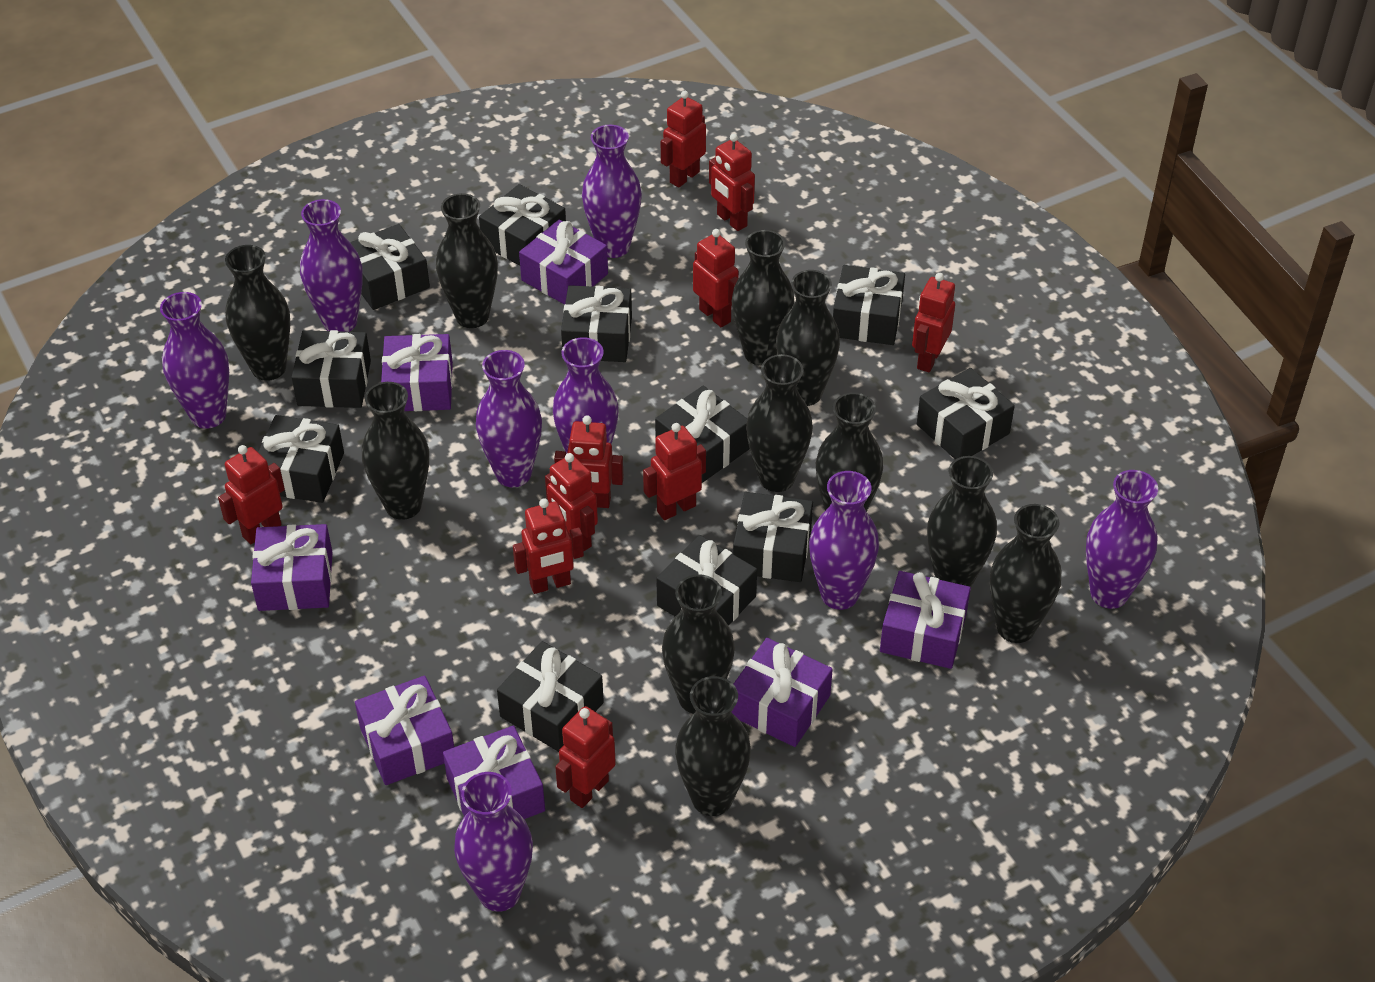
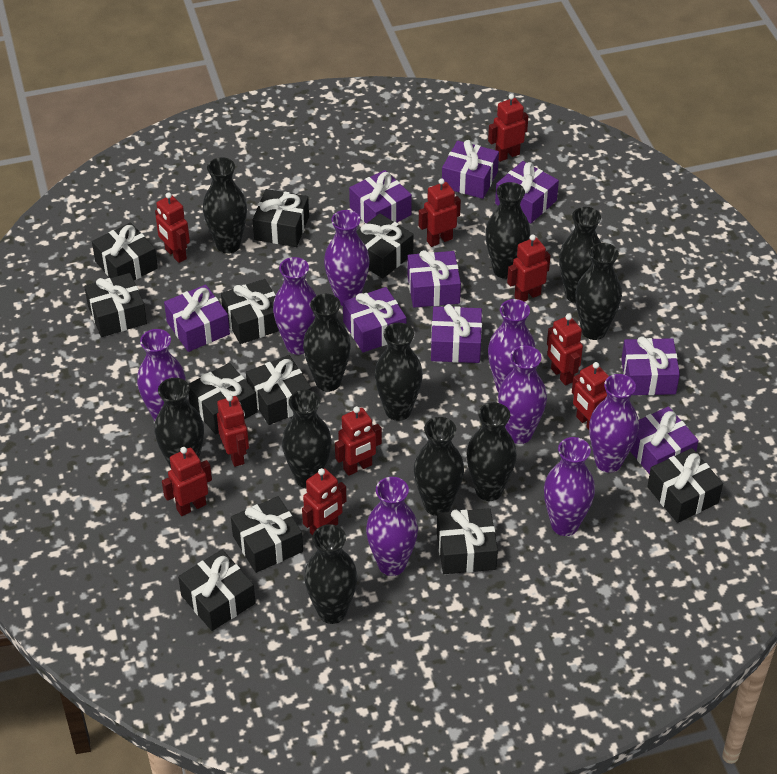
purple gift: 7 -> 9

